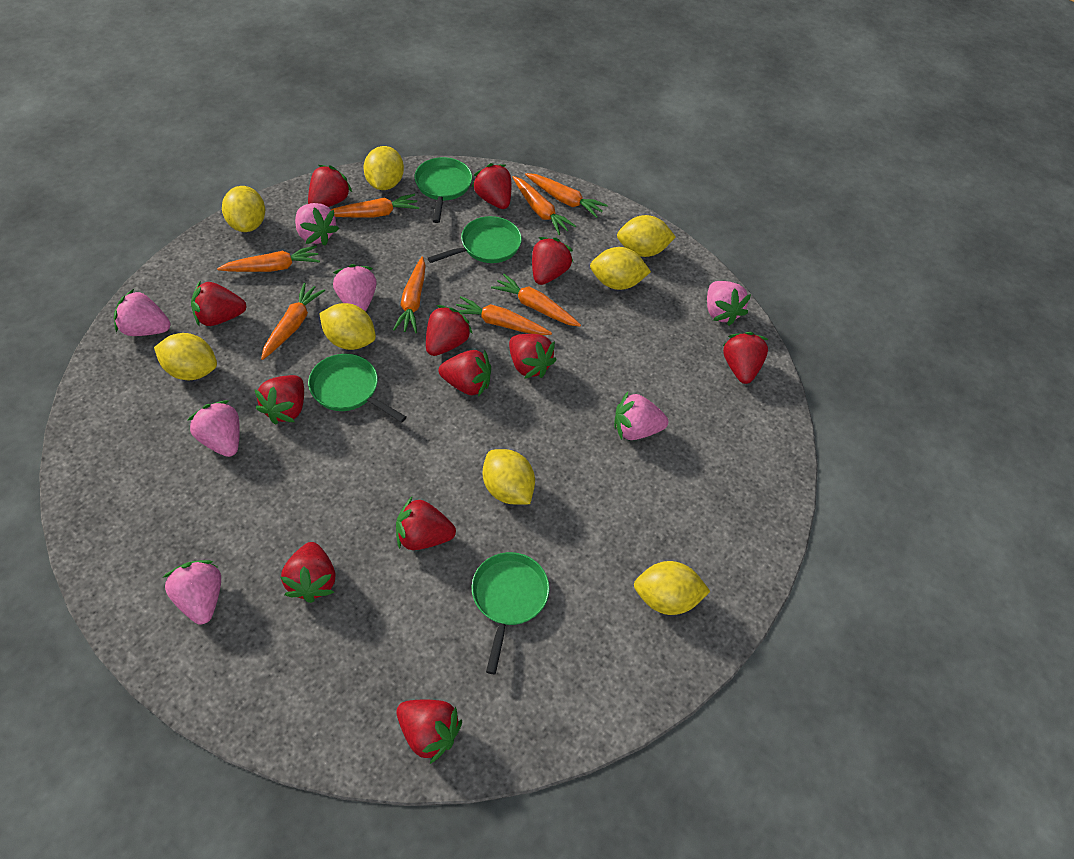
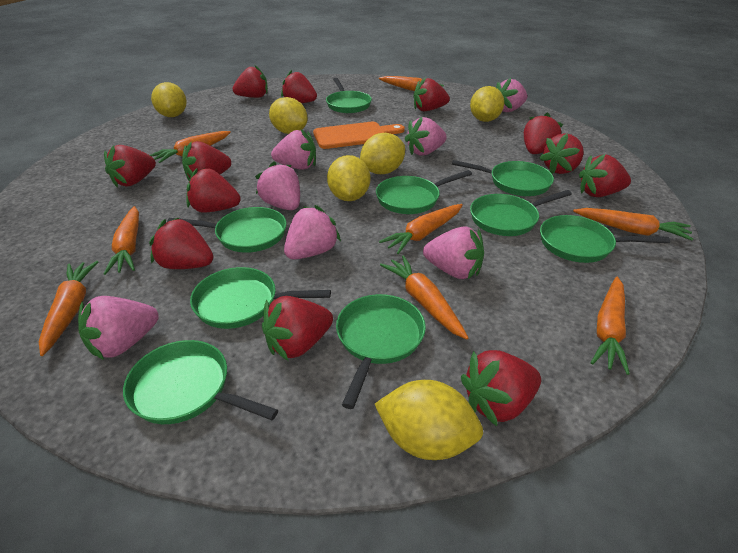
green pan: 4 -> 9
orange cutting board: 0 -> 1
yellow lemon: 8 -> 6

